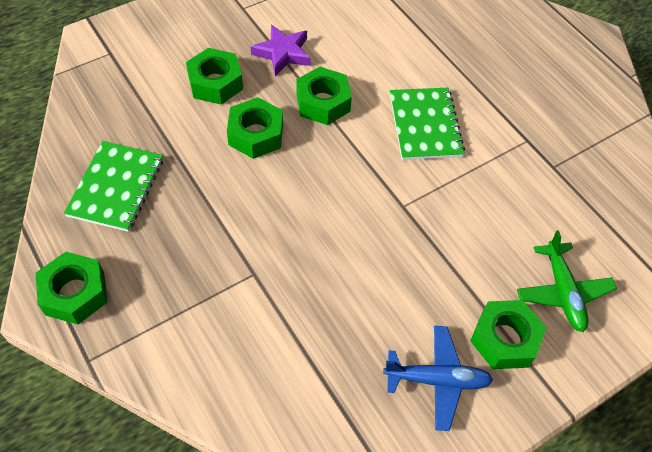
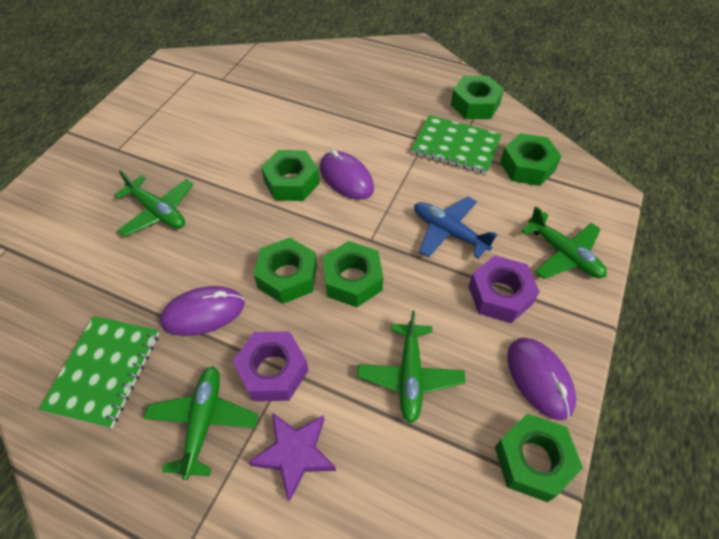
green nut: 5 -> 6
green plane: 1 -> 4
purple mouse: 0 -> 3
purple nut: 0 -> 2

